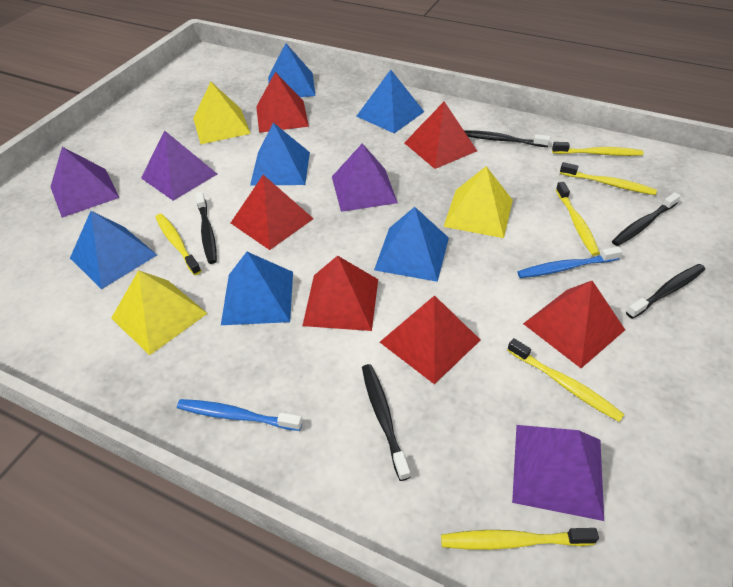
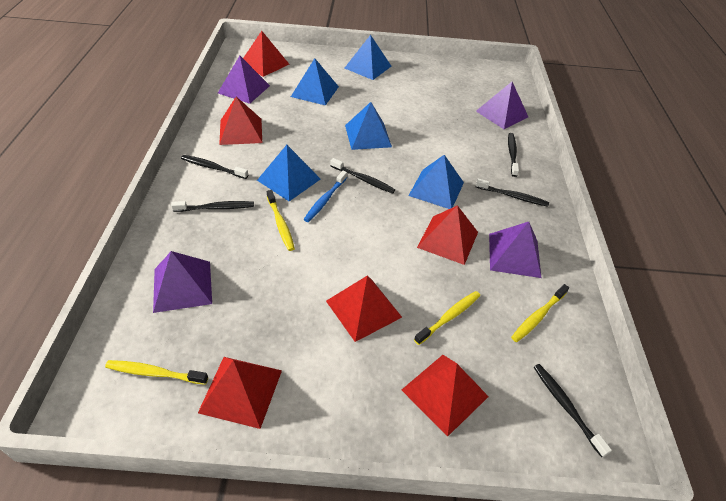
black toothbrush: 5 -> 6
blue pyramid: 6 -> 5
blue toothbrush: 2 -> 1
yellow pyramid: 3 -> 0
yellow toothbrush: 6 -> 4

